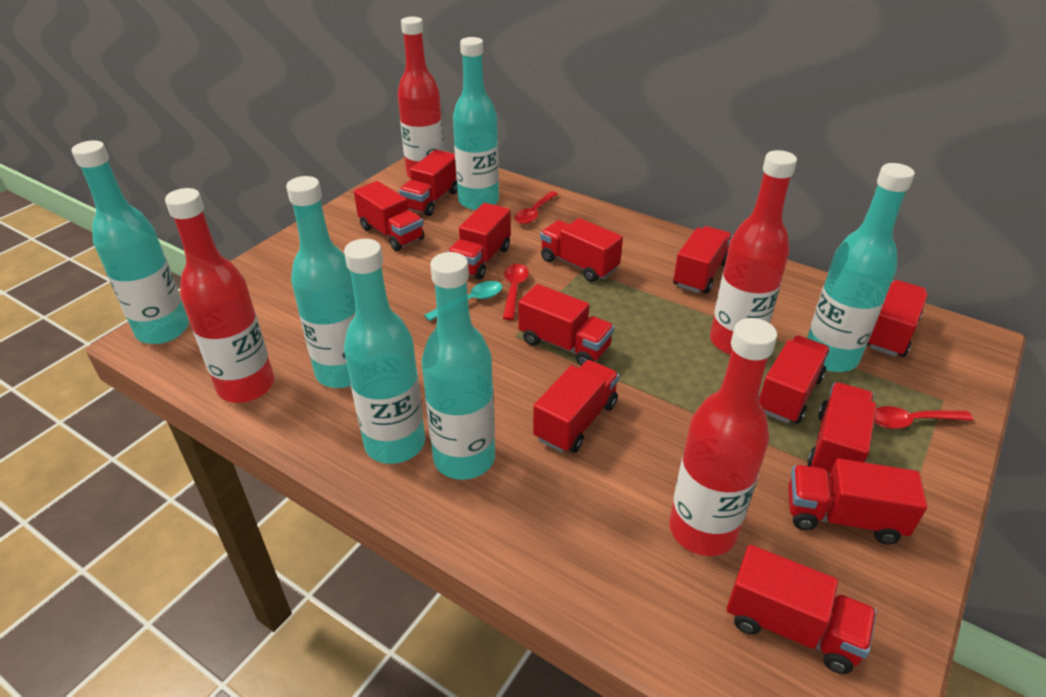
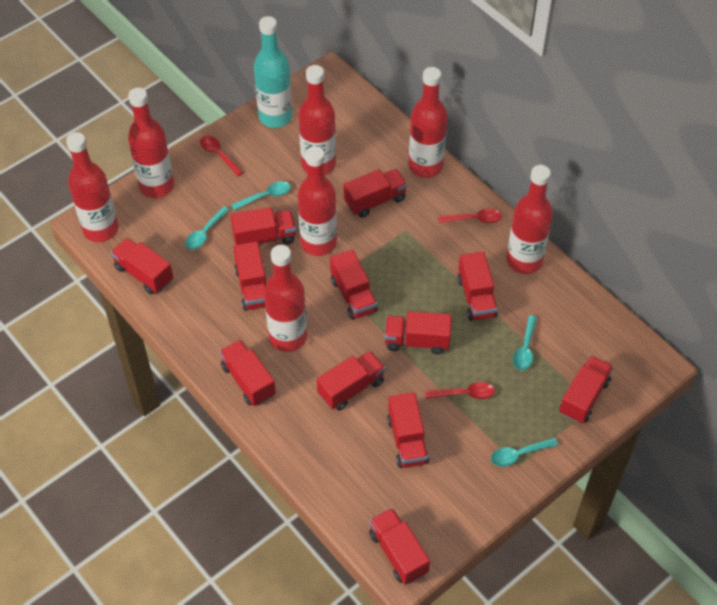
red bottle: 4 -> 7
turquoise bottle: 6 -> 1
turquoise spoon: 1 -> 4

